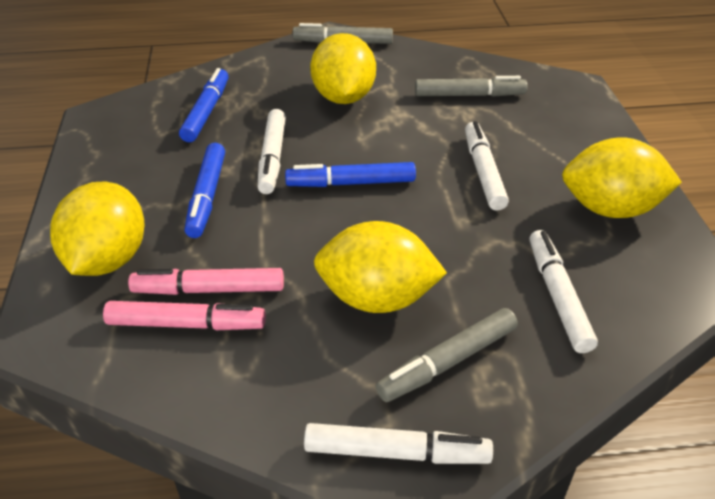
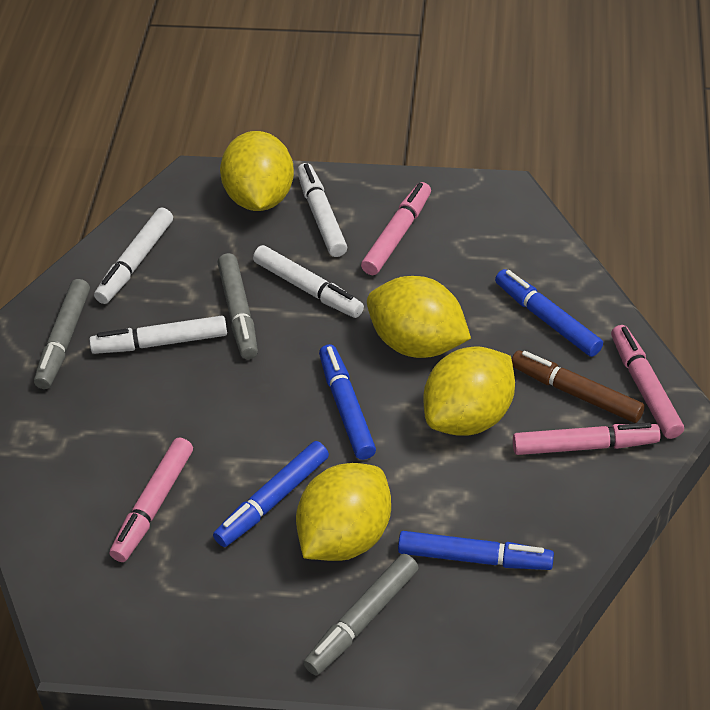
blue marker: 3 -> 4
brown marker: 0 -> 1
pink marker: 2 -> 4

